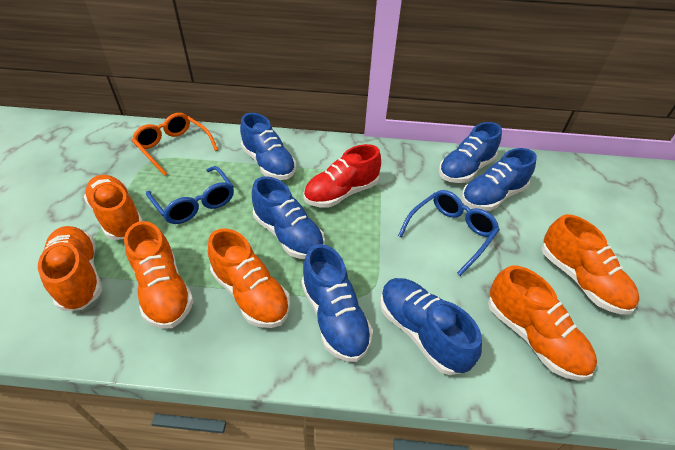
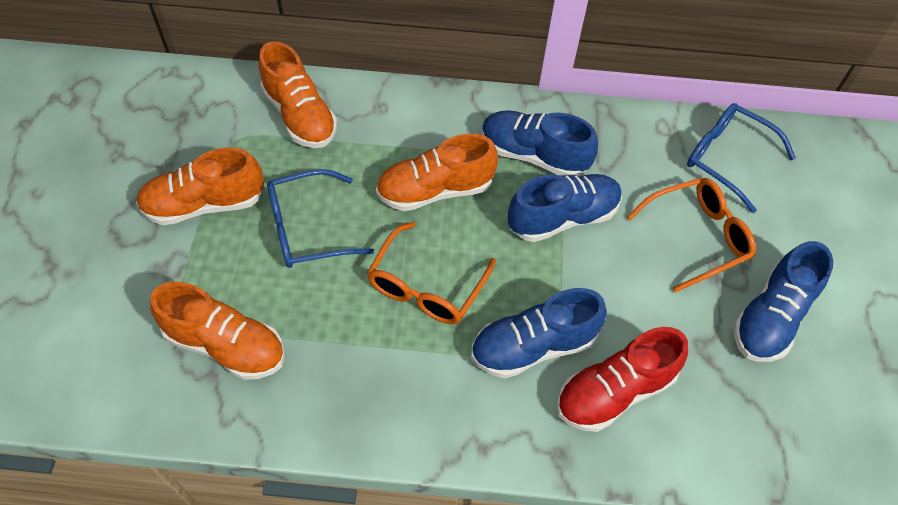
blue shoe: 6 -> 4
orange glasses: 1 -> 2
orange shoe: 6 -> 4

